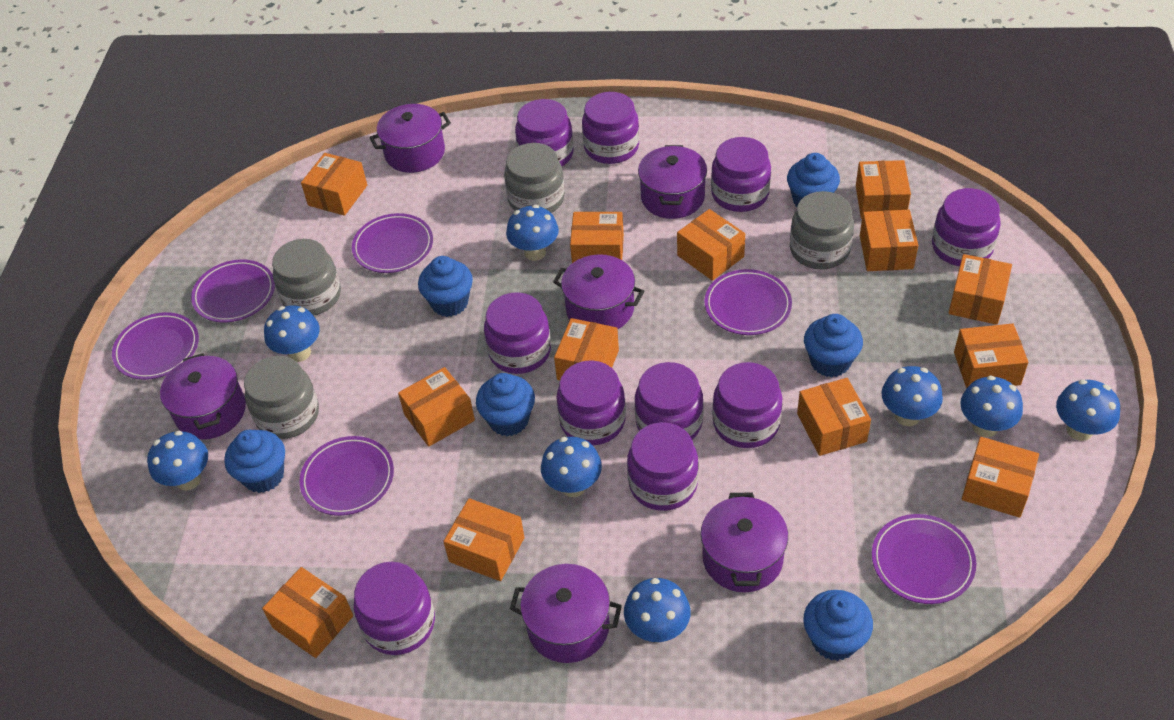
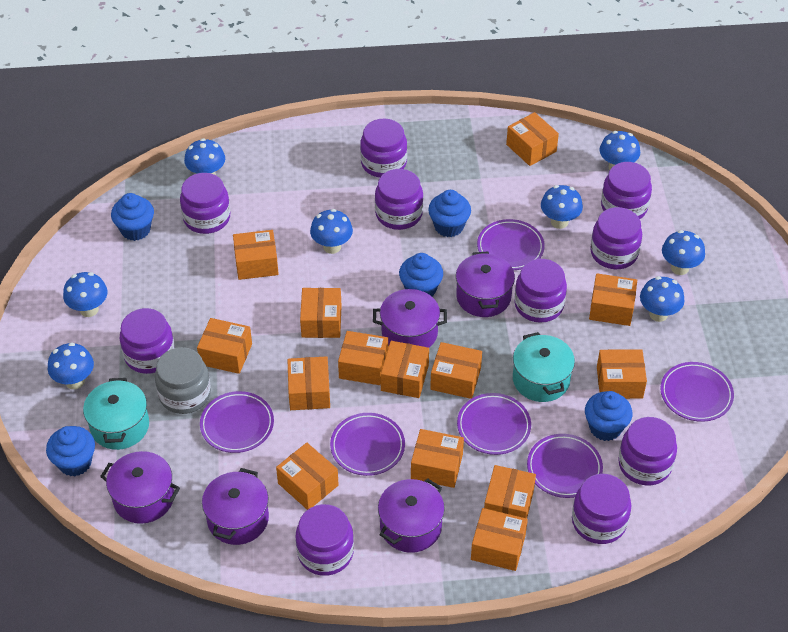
blue cupcake: 6 -> 5
grey jar: 4 -> 1
orange box: 13 -> 14
purple pot: 6 -> 5
turquoise pot: 0 -> 2

